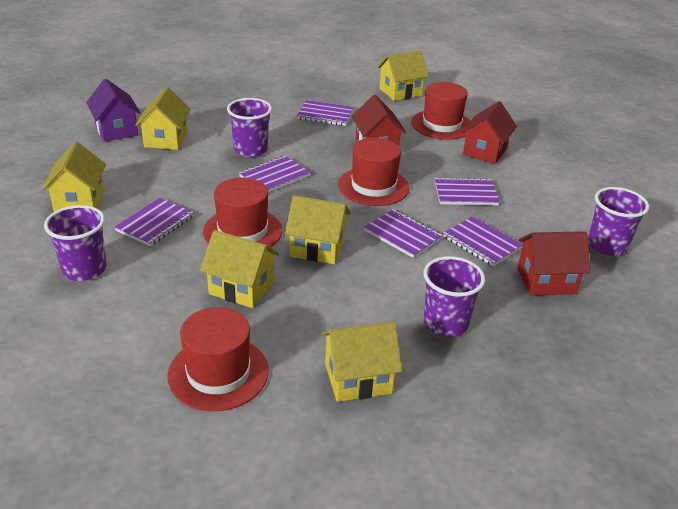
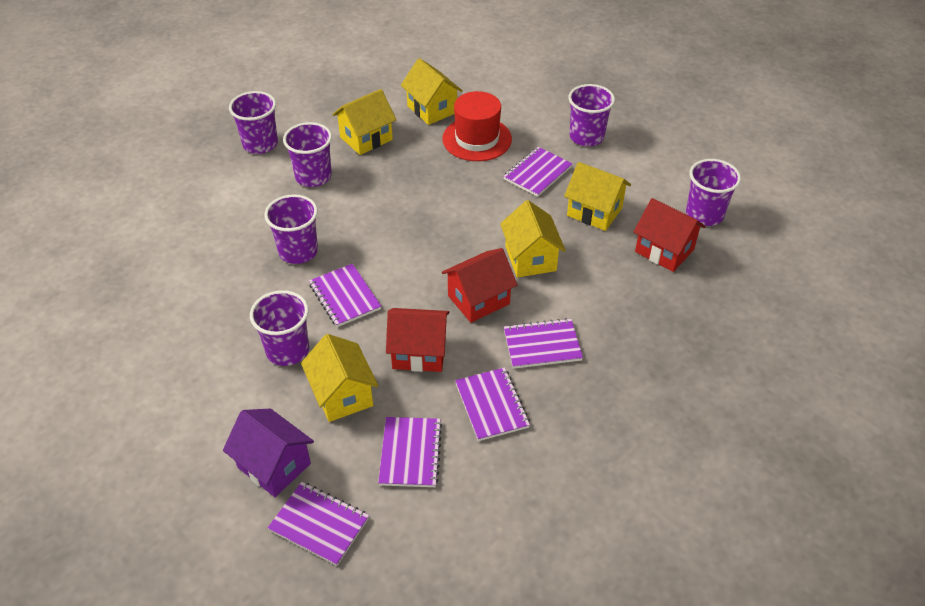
purple cup: 4 -> 6
red hat: 4 -> 1
yellow house: 6 -> 5

